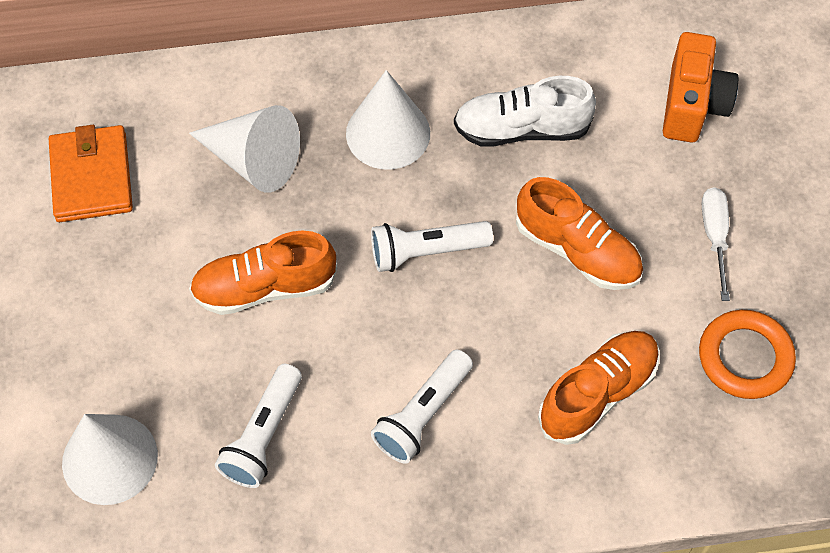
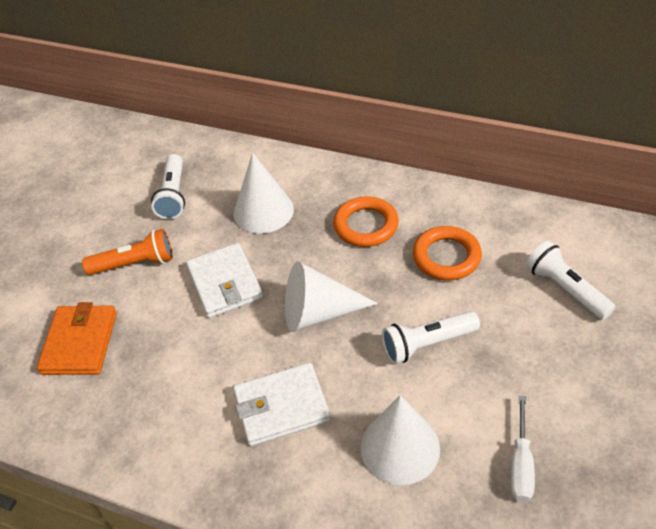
orange camera: 1 -> 0
orange flashlight: 0 -> 1
orange ring: 1 -> 2
orange shoe: 3 -> 0
white shoe: 1 -> 0
white wallet: 0 -> 2

